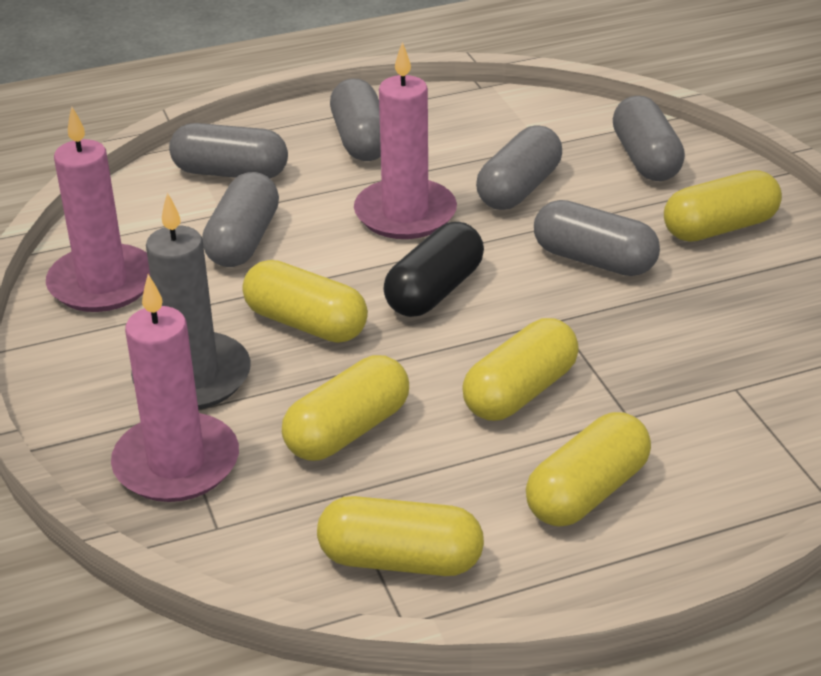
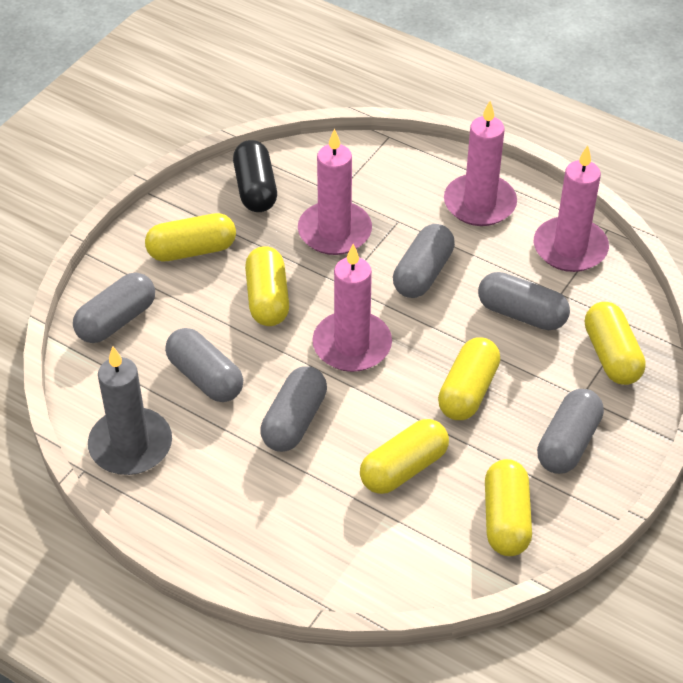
pink candle: 3 -> 4

